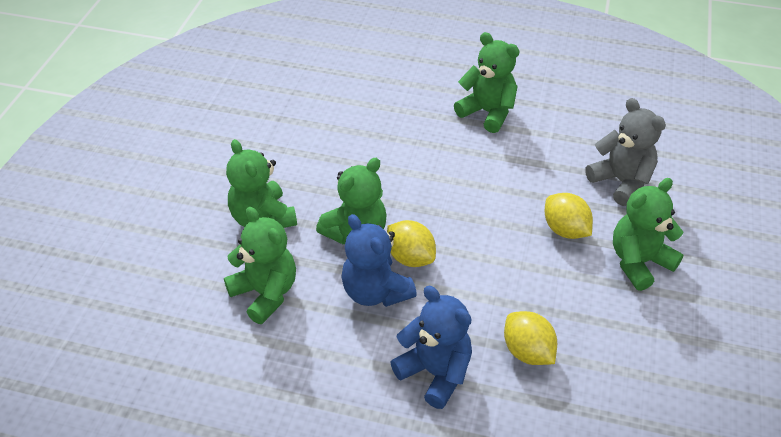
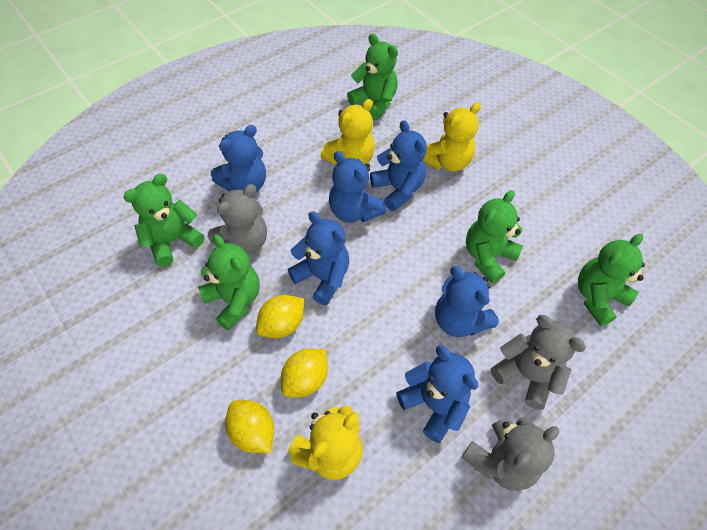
blue teddy bear: 2 -> 6
grey teddy bear: 1 -> 3
yellow teddy bear: 0 -> 3

